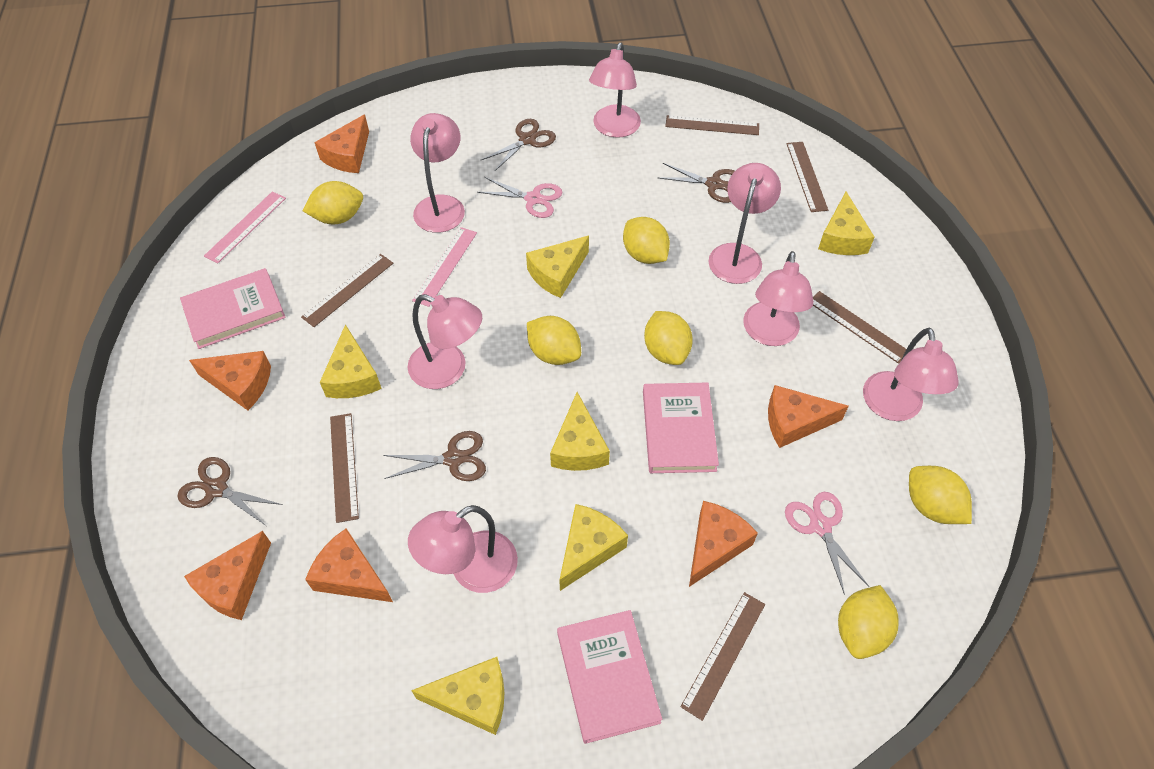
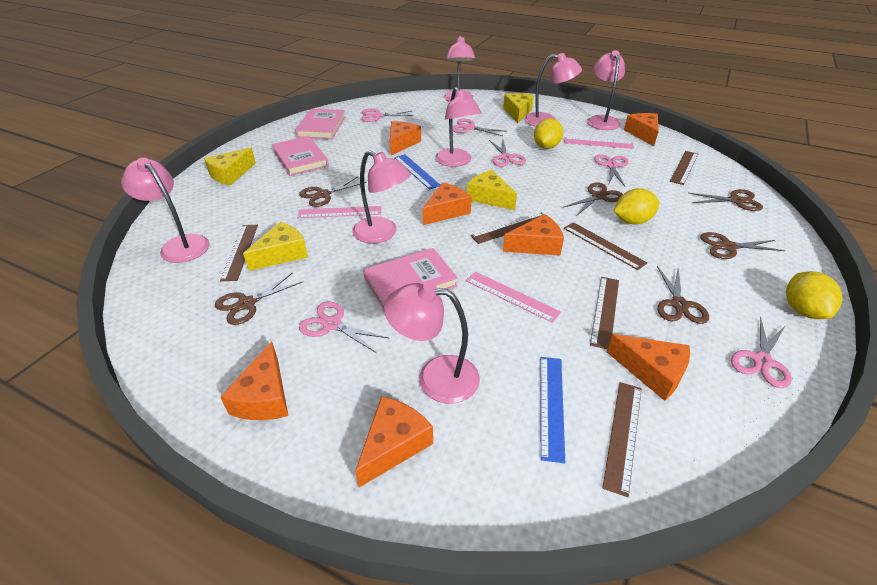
blue ruler: 0 -> 2
brown scissors: 4 -> 6
orange cheese: 6 -> 7
pink ruler: 2 -> 3
pink scissors: 2 -> 6
yellow cheese: 6 -> 4
yellow lemon: 6 -> 3

